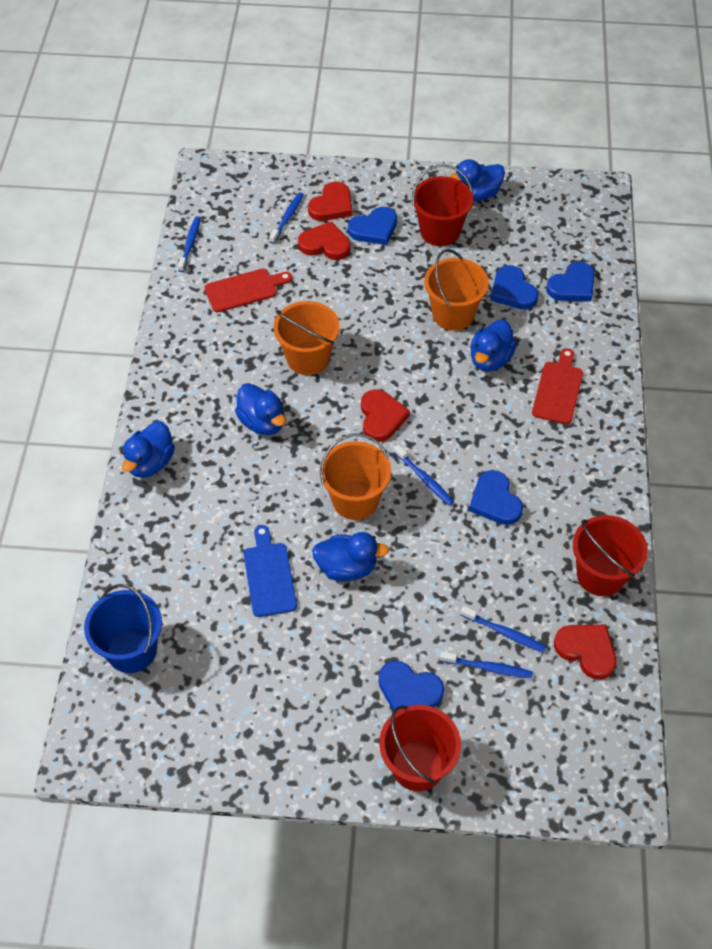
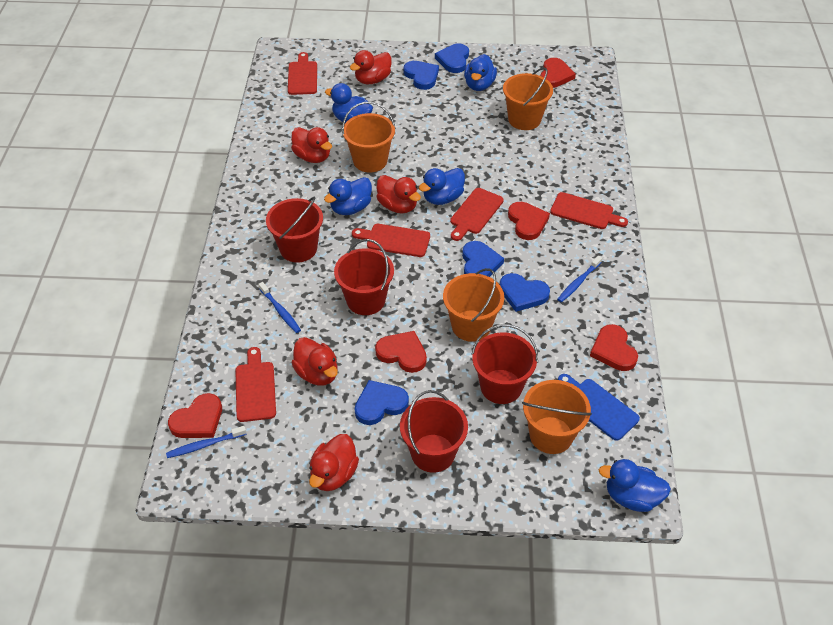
blue bucket: 1 -> 0
blue toothbrush: 5 -> 3
orange bucket: 3 -> 4
red bucket: 3 -> 4
red cutting board: 2 -> 5
red duck: 0 -> 5
red heart: 4 -> 5

